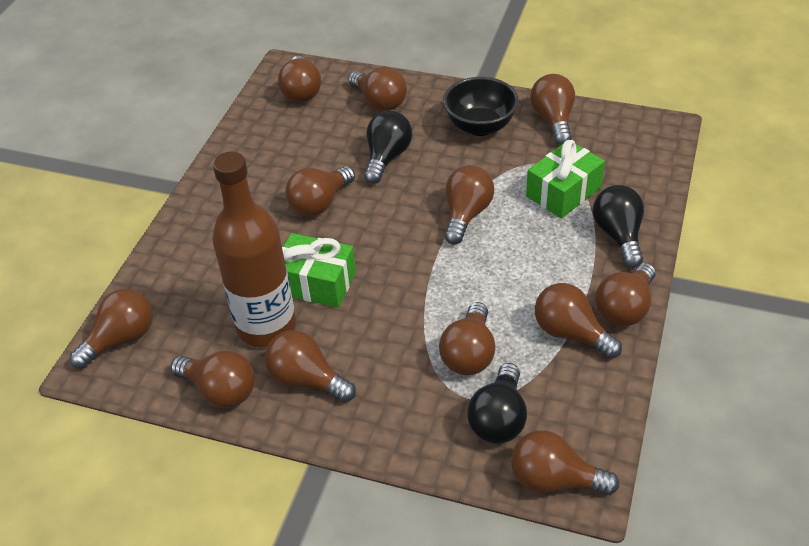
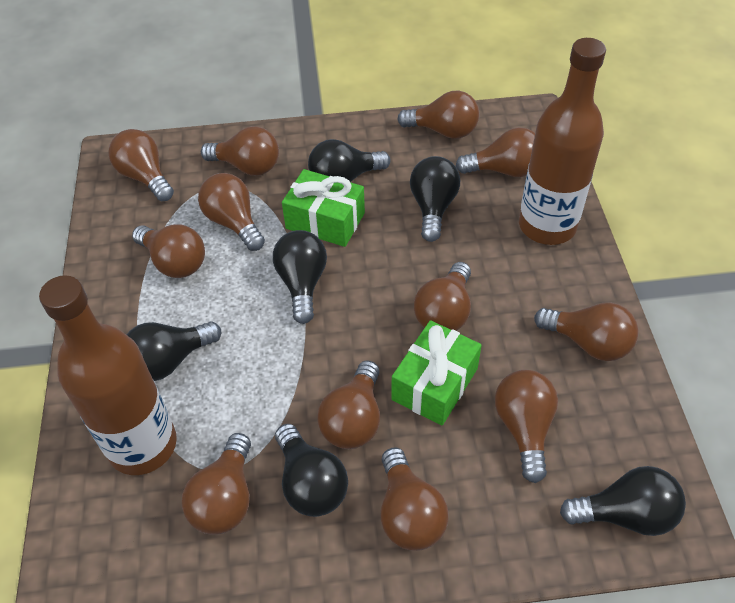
black bowl: 1 -> 0
black light bulb: 3 -> 6
brown bottle: 1 -> 2

